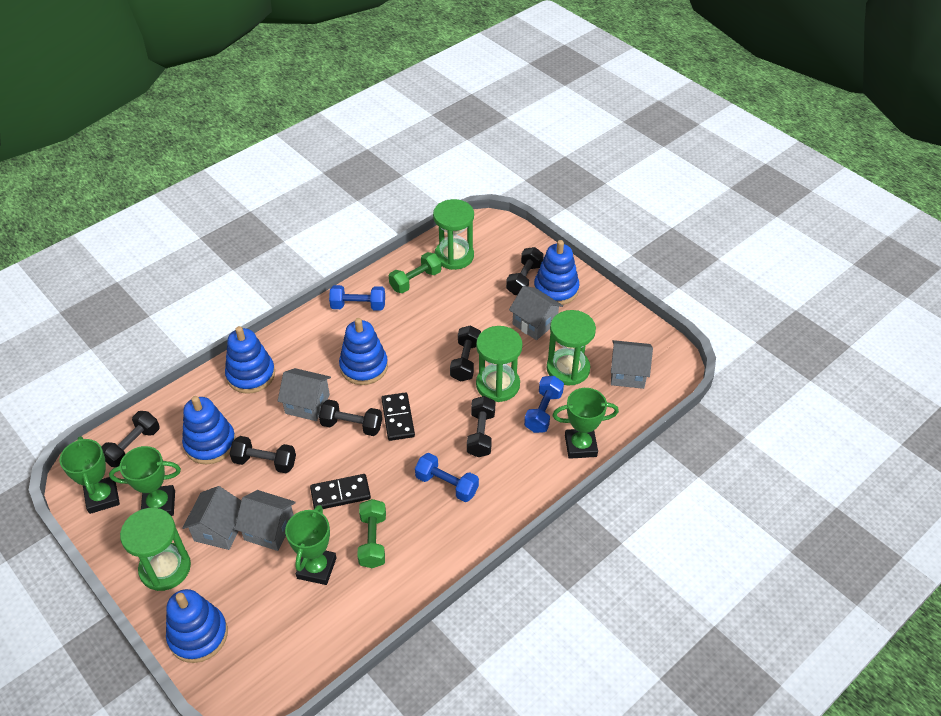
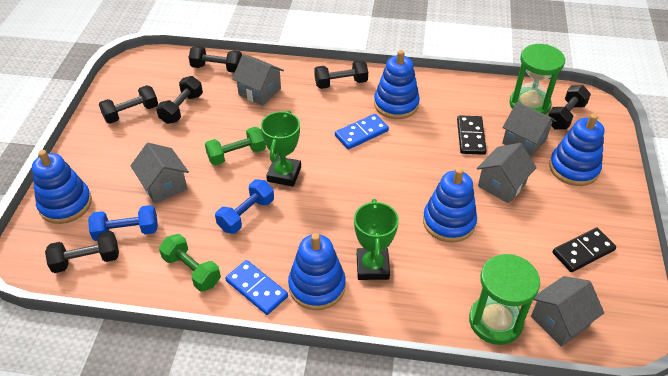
blue domino: 0 -> 2
blue dumbbell: 3 -> 2
green hourglass: 4 -> 2
green trophy: 4 -> 2

